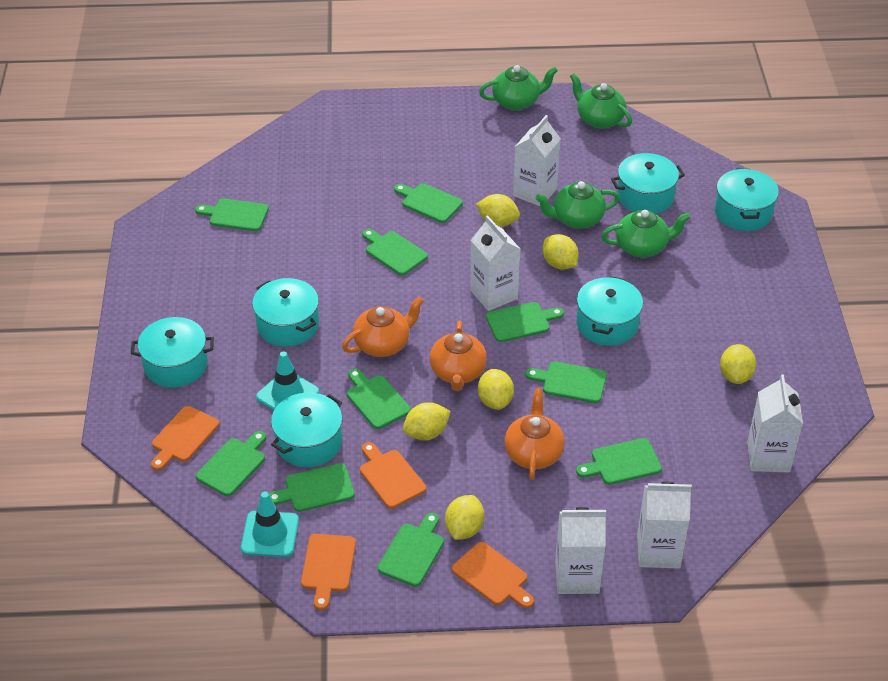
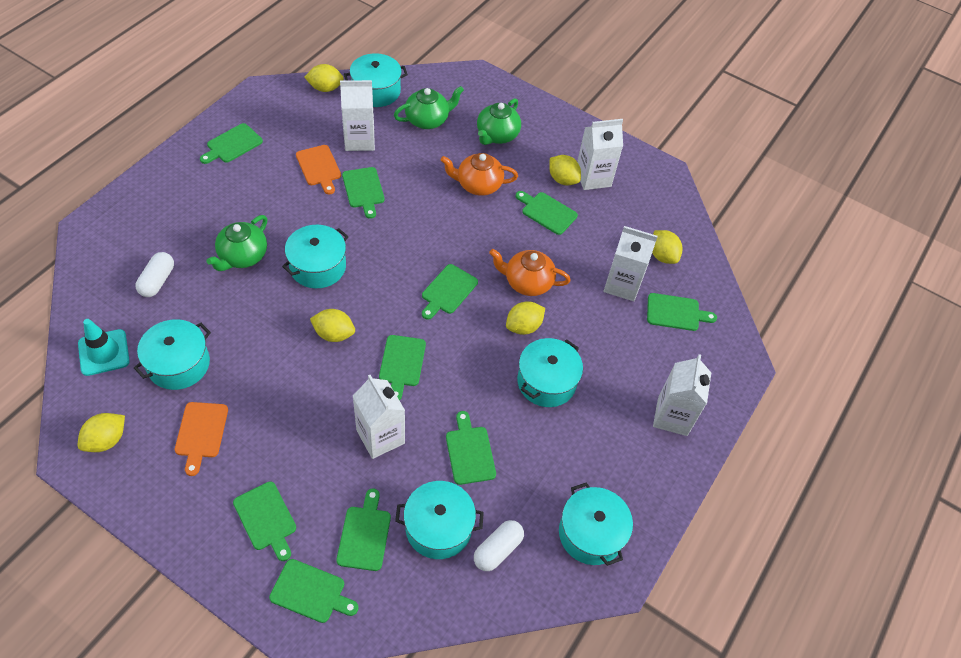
green teapot: 4 -> 3
orange cutting board: 4 -> 2
orange teapot: 3 -> 2
turquoise traffic cone: 2 -> 1
white capsule: 0 -> 2

